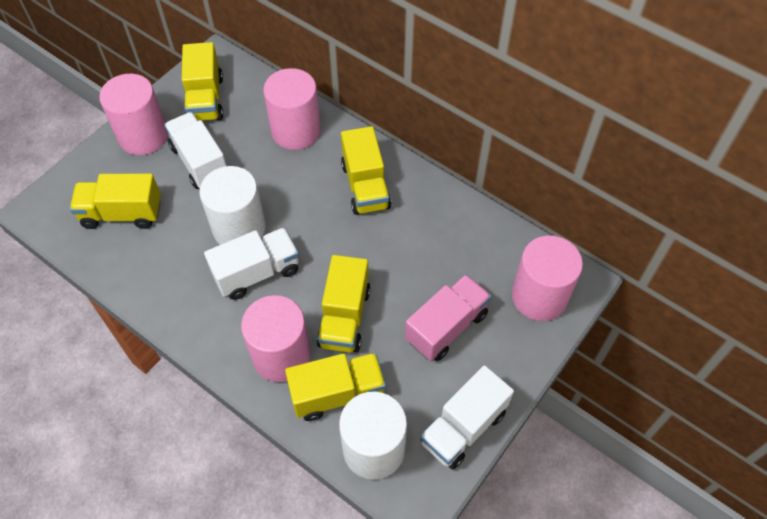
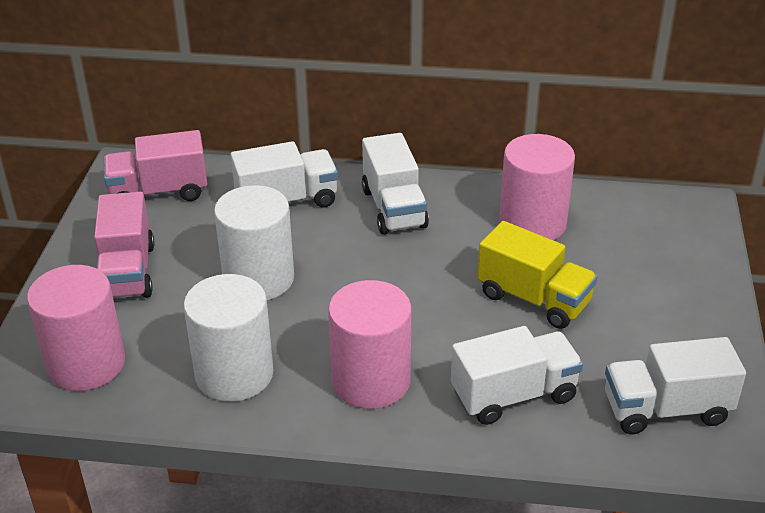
pink cylinder: 4 -> 3
pink truck: 1 -> 2
white truck: 3 -> 4
yellow truck: 5 -> 1

